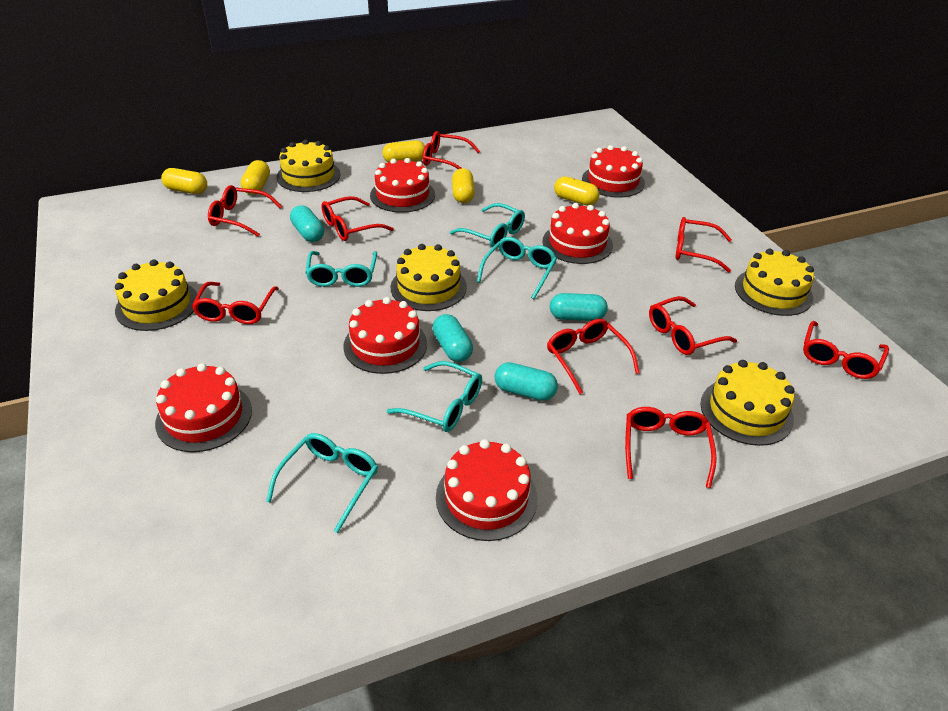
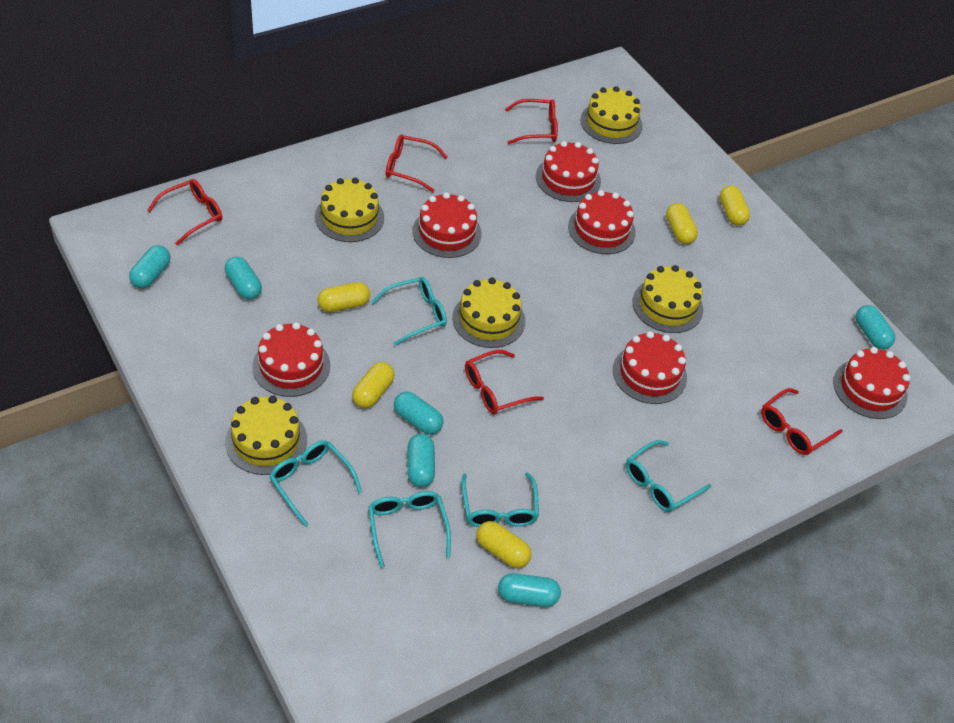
red glasses: 9 -> 5
turquoise capsule: 4 -> 6

